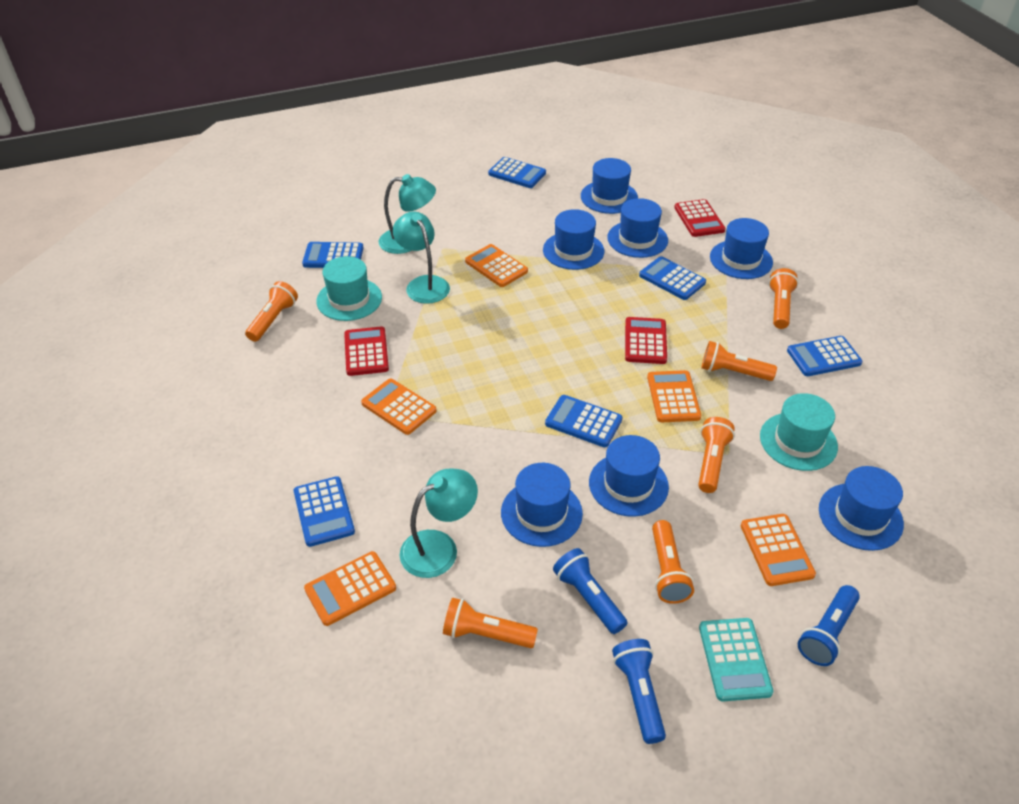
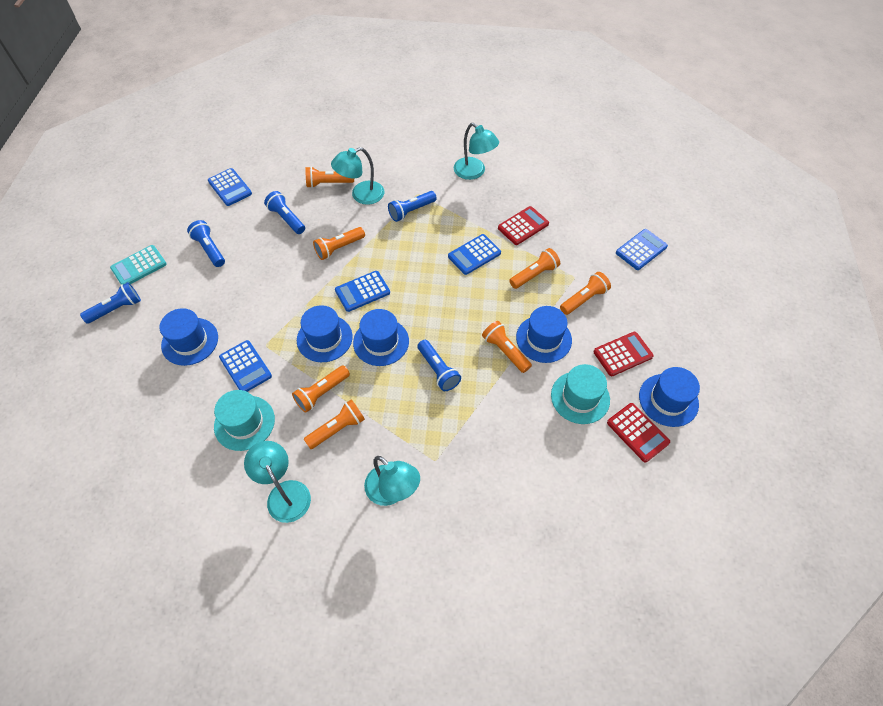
blue calculator: 6 -> 5
blue flashlight: 3 -> 5
blue hat: 7 -> 5
orange calculator: 5 -> 0
orange flashlight: 6 -> 7
turquoise lamp: 3 -> 4

